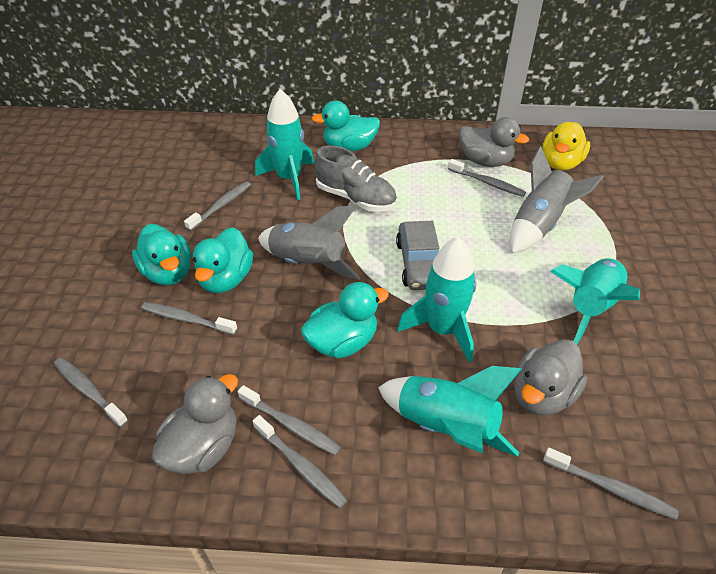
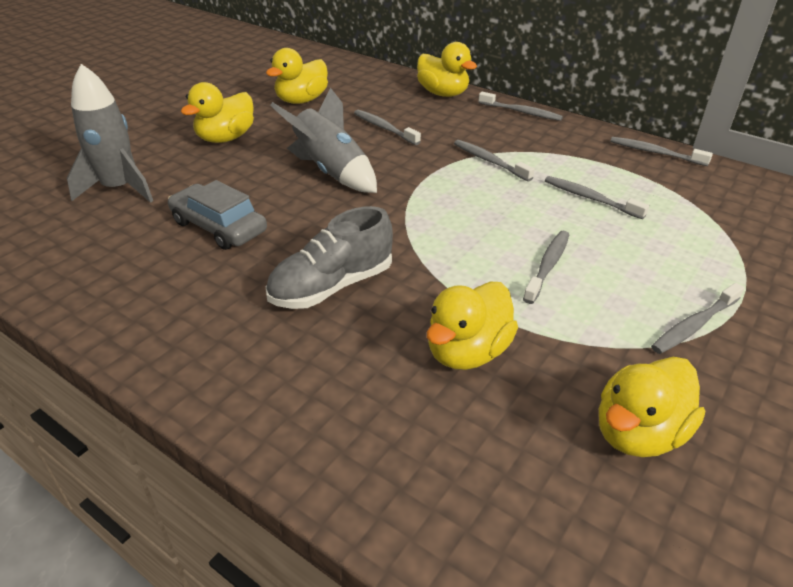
grey duck: 3 -> 0
turquoise duck: 4 -> 0
turquoise rocket: 4 -> 0
yellow duck: 1 -> 5

